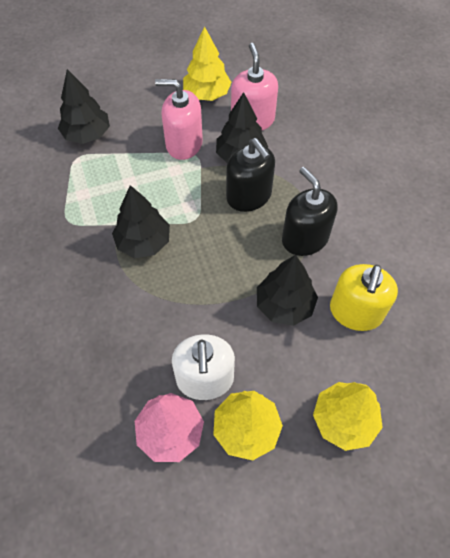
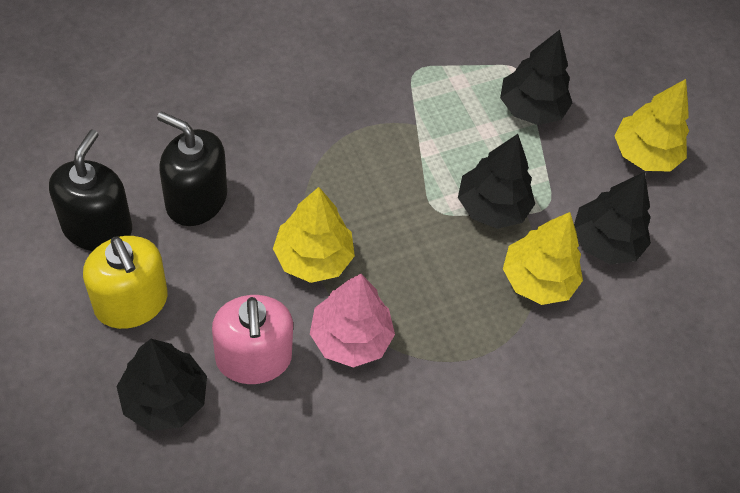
pink soap dispenser: 2 -> 1
white soap dispenser: 1 -> 0

